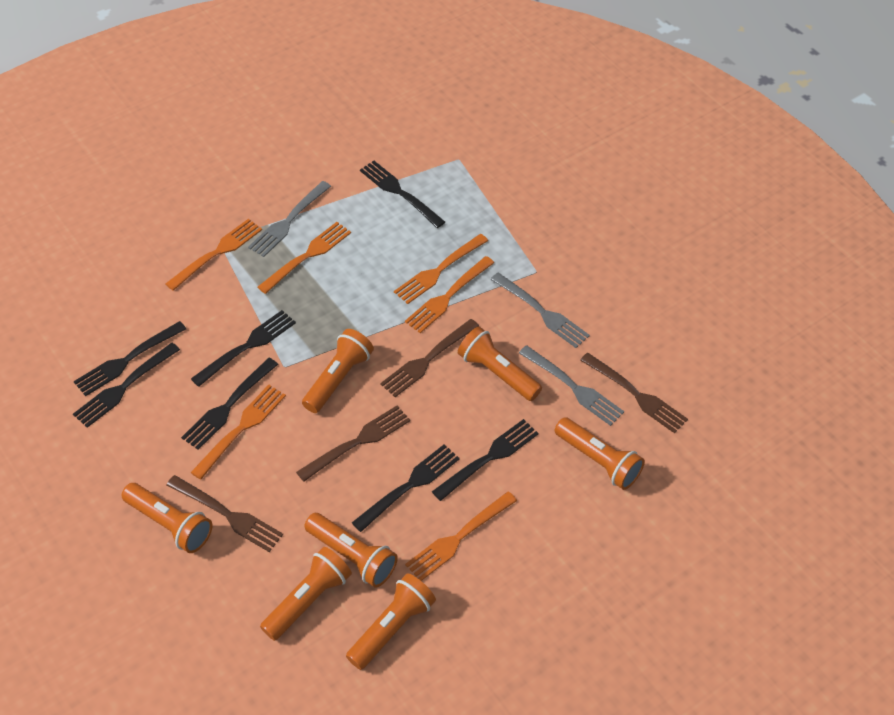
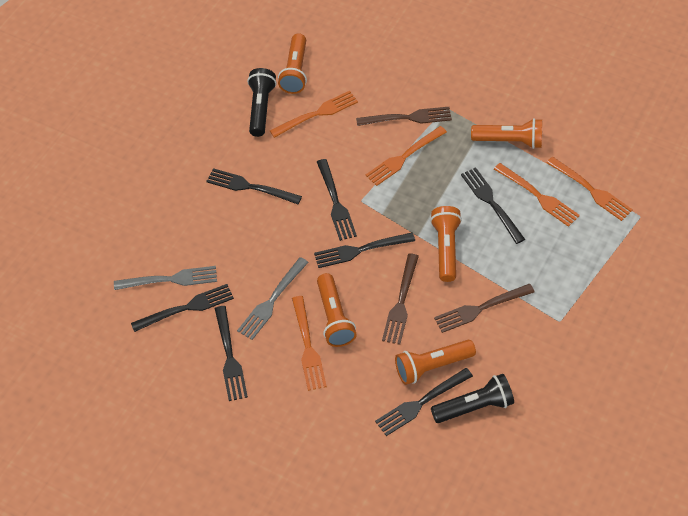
black flashlight: 0 -> 2
brown fork: 4 -> 3
grey fork: 3 -> 2
orange flashlight: 7 -> 5
orange fork: 6 -> 5

